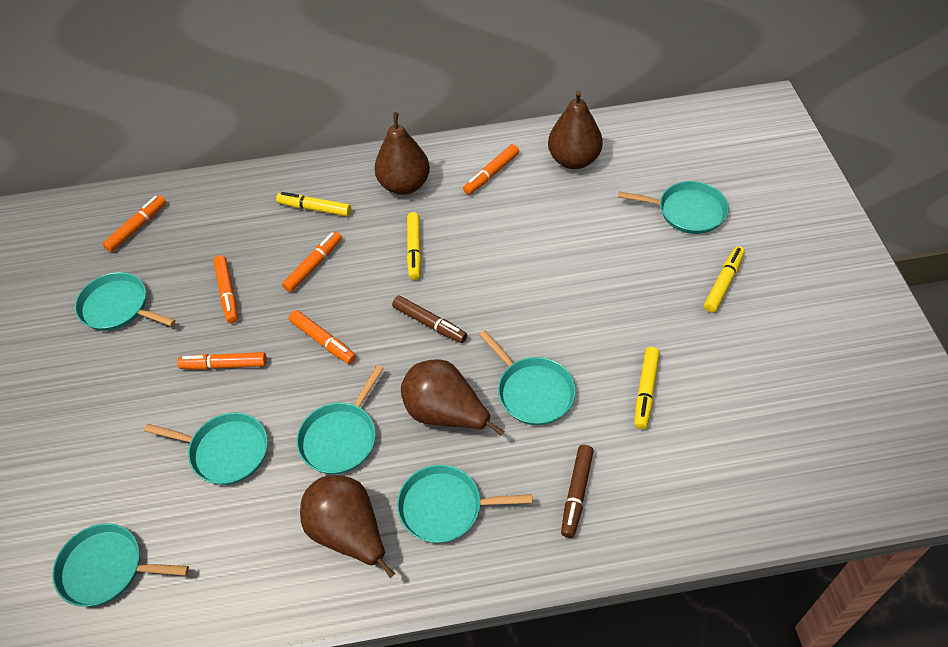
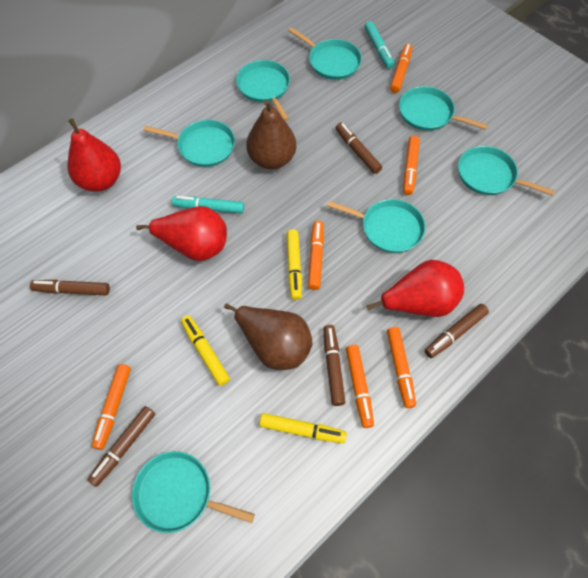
brown marker: 2 -> 5
brown pear: 4 -> 2
red pear: 0 -> 3
turquoise marker: 0 -> 2
yellow marker: 4 -> 3

